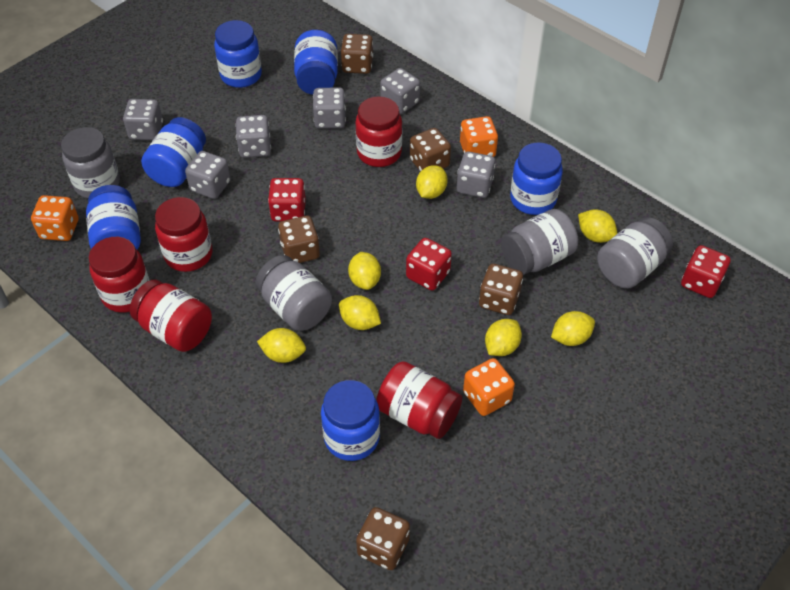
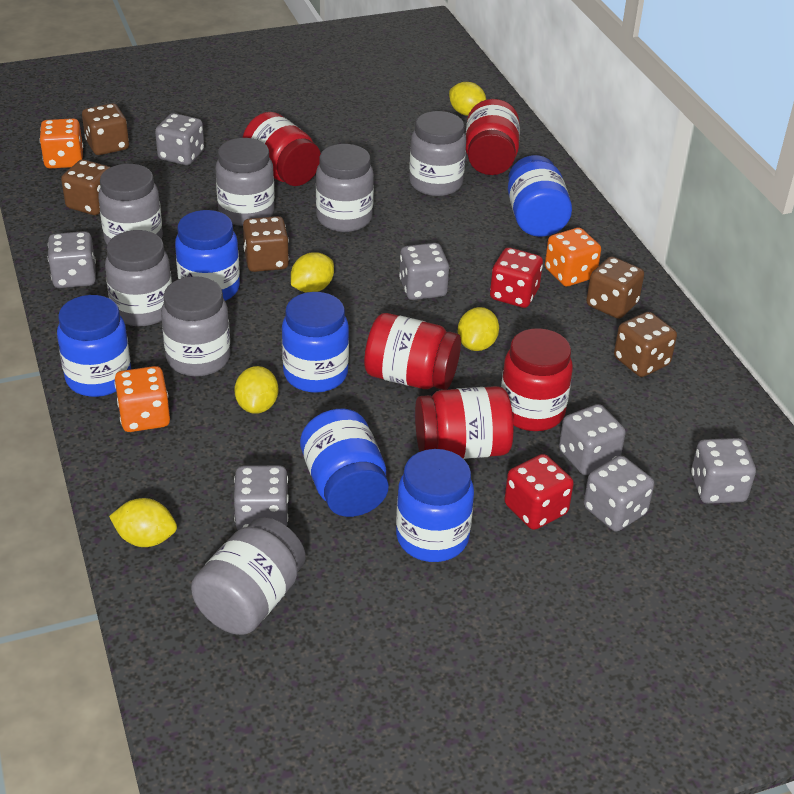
grey dice: 6 -> 7
grey jar: 4 -> 7
red dice: 3 -> 2
yellow lemon: 7 -> 5

